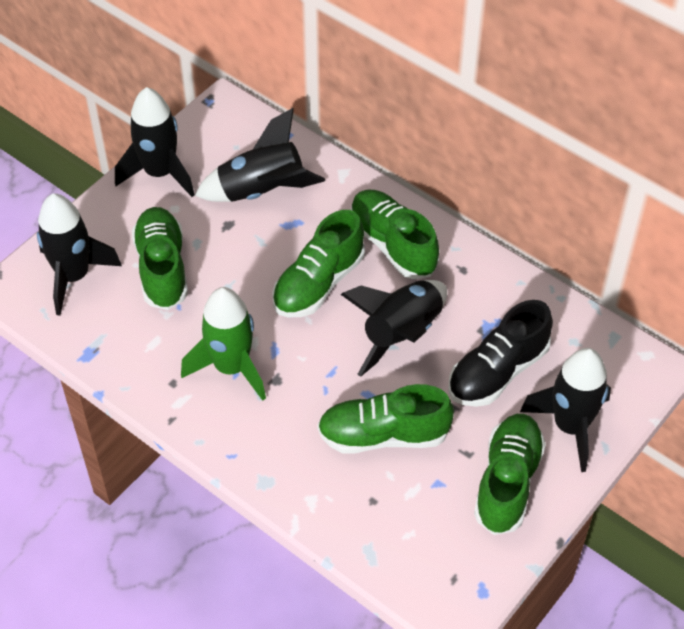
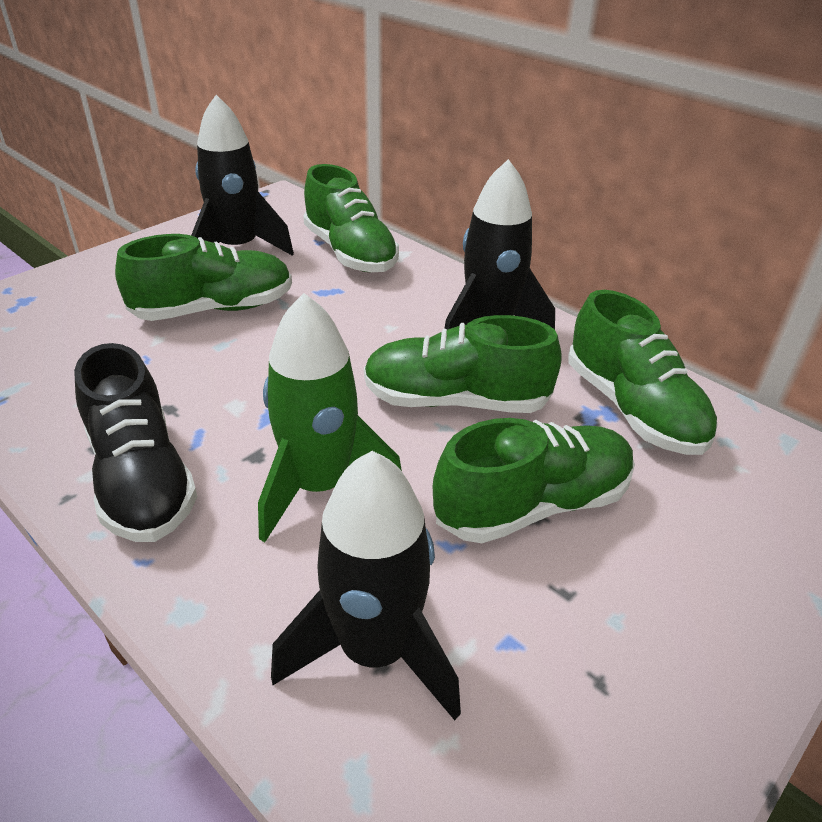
black rocket: 5 -> 3

